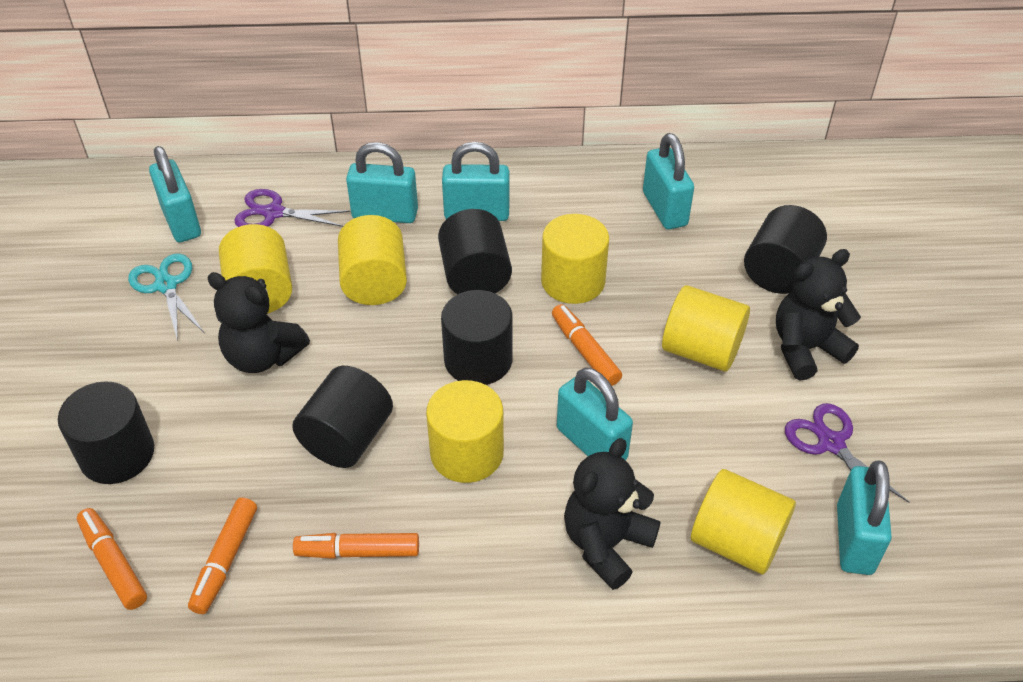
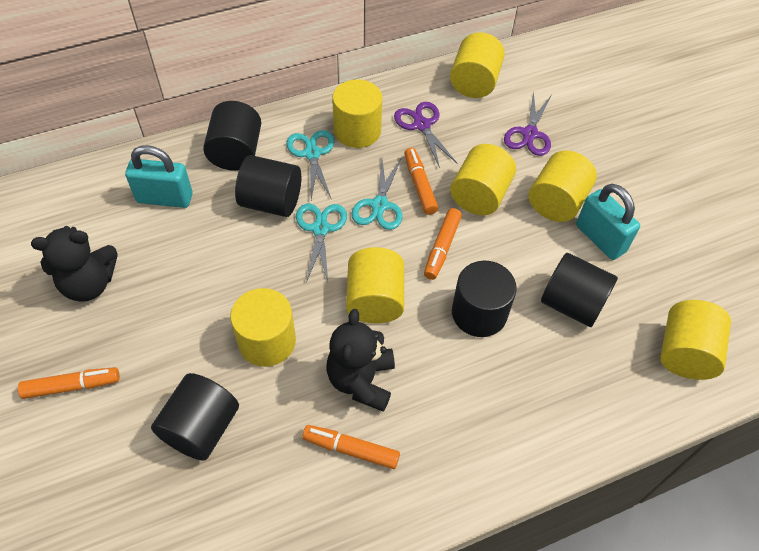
black teddy bear: 3 -> 2
turquoise padlock: 6 -> 2
turquoise scissors: 1 -> 3
yellow cylinder: 6 -> 7

